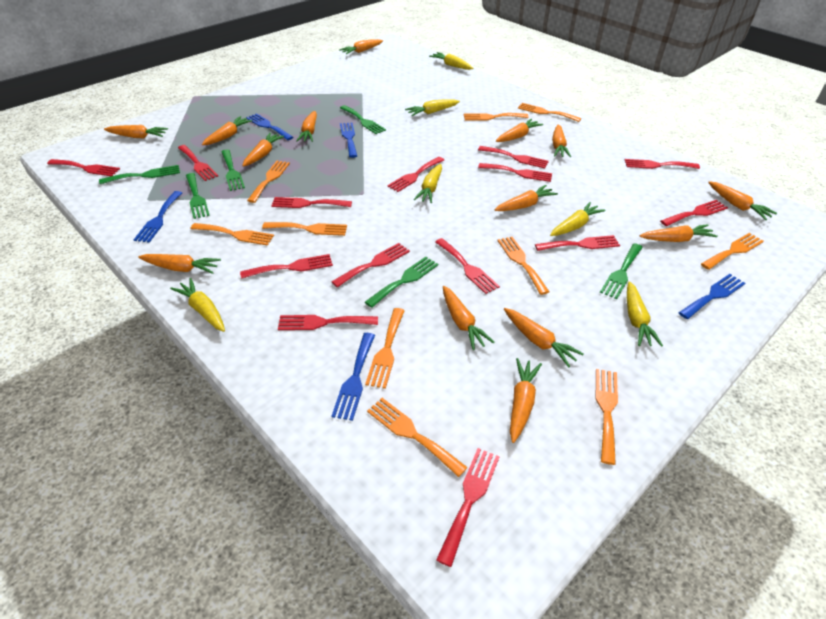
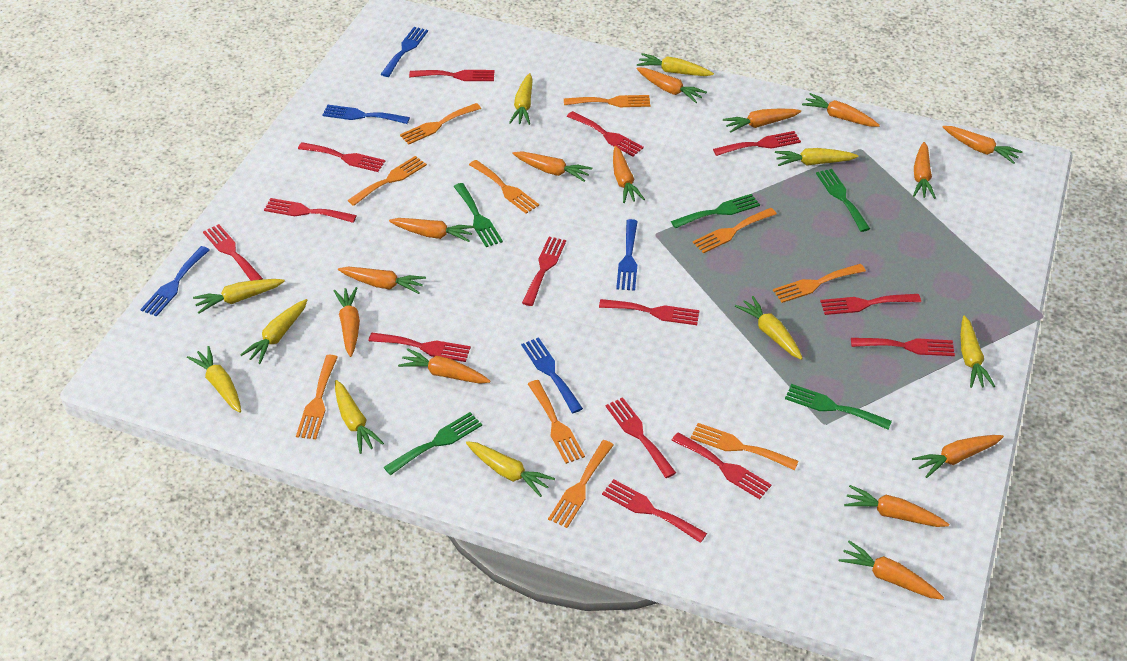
green fork: 6 -> 5
yellow carrot: 6 -> 10

